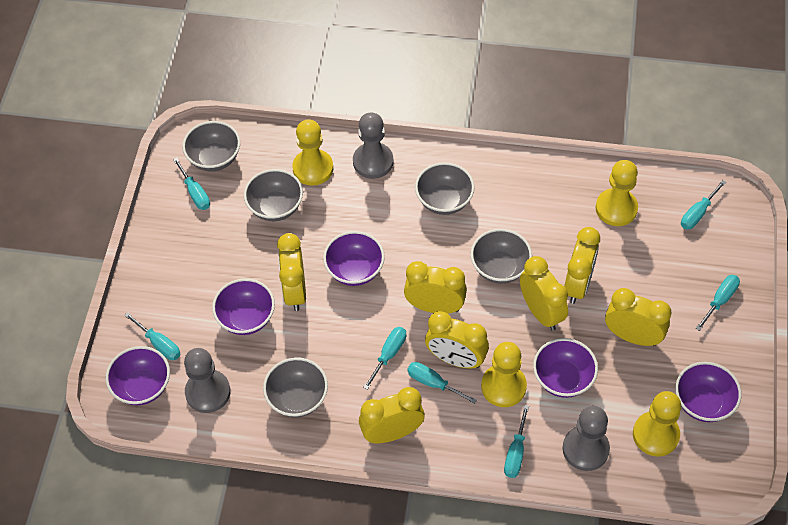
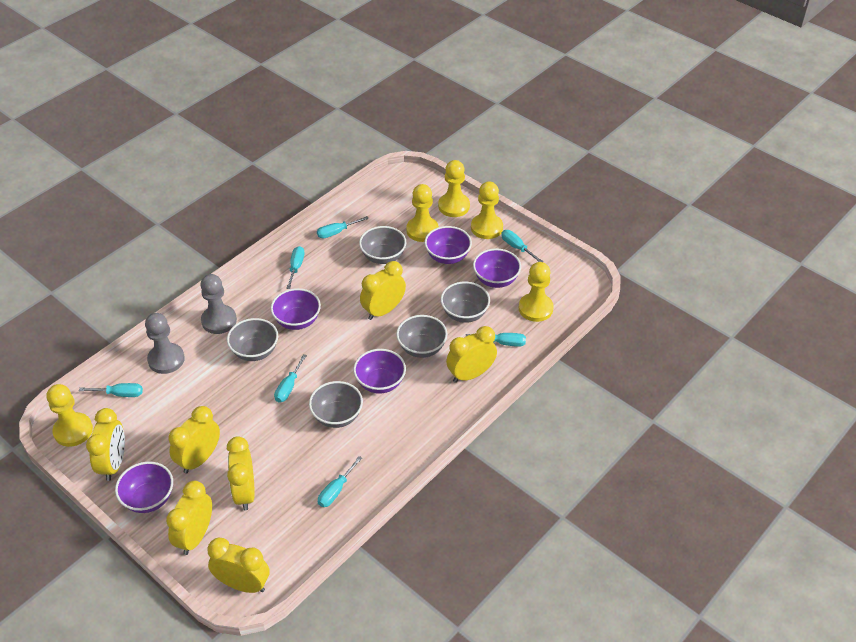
grey pawn: 3 -> 2
yellow pawn: 4 -> 5

